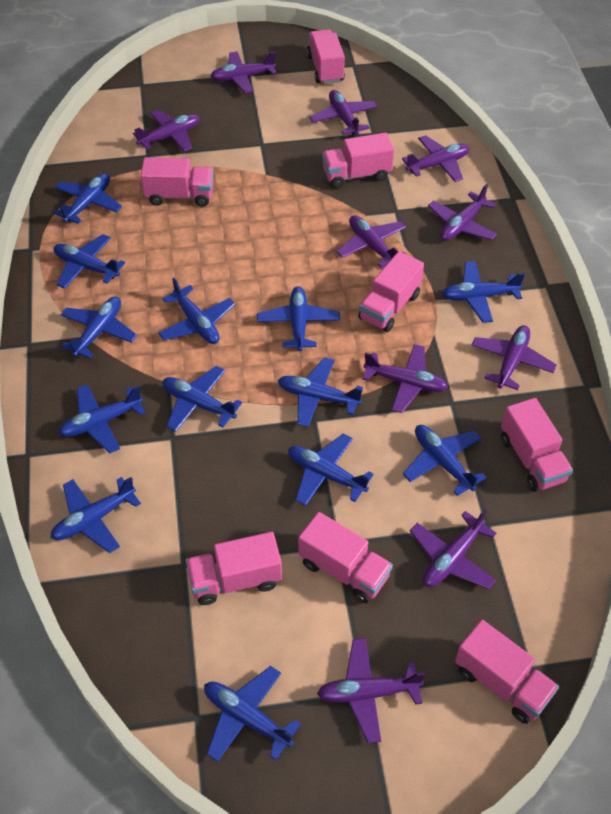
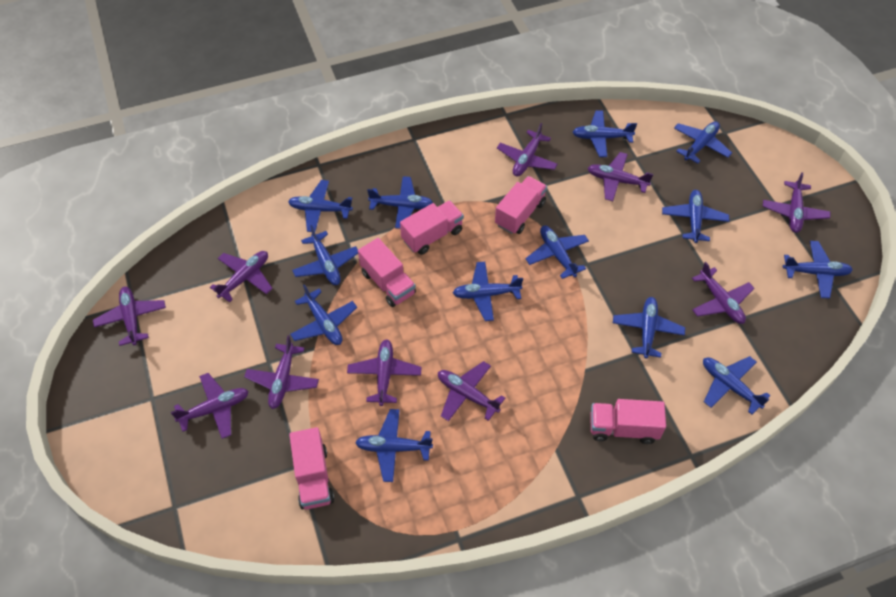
pink truck: 8 -> 5

